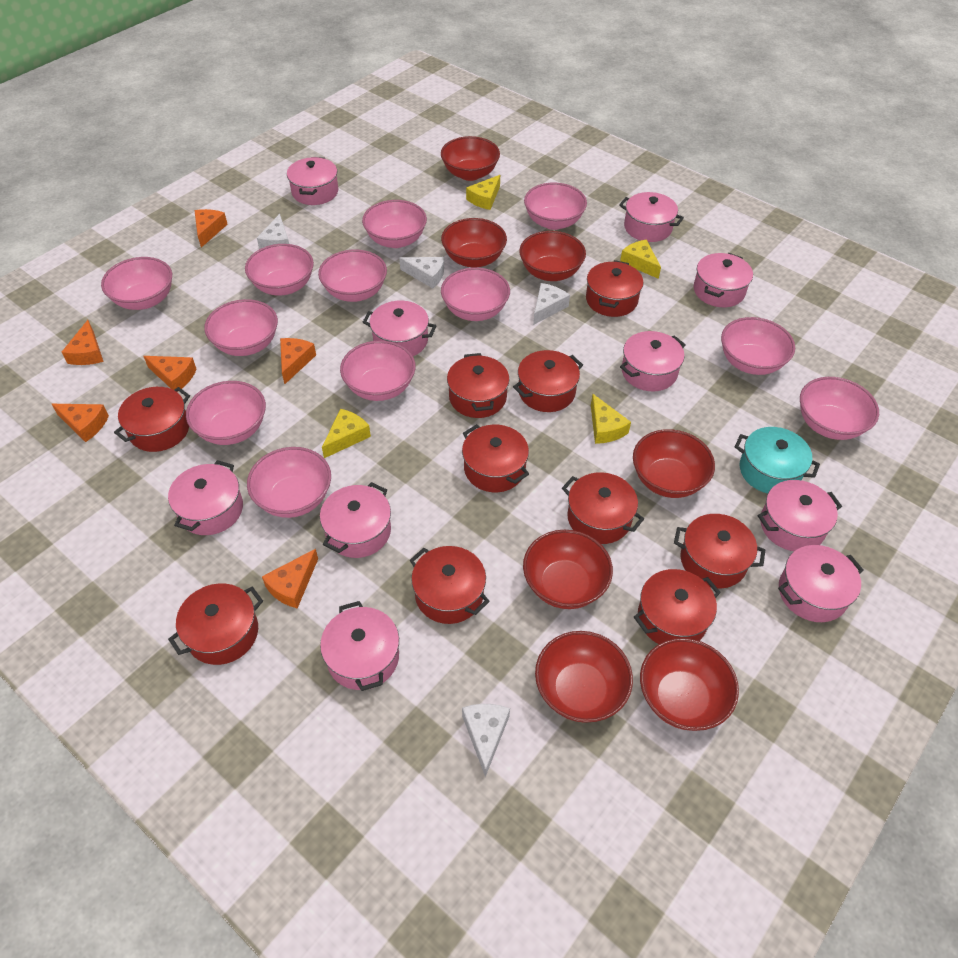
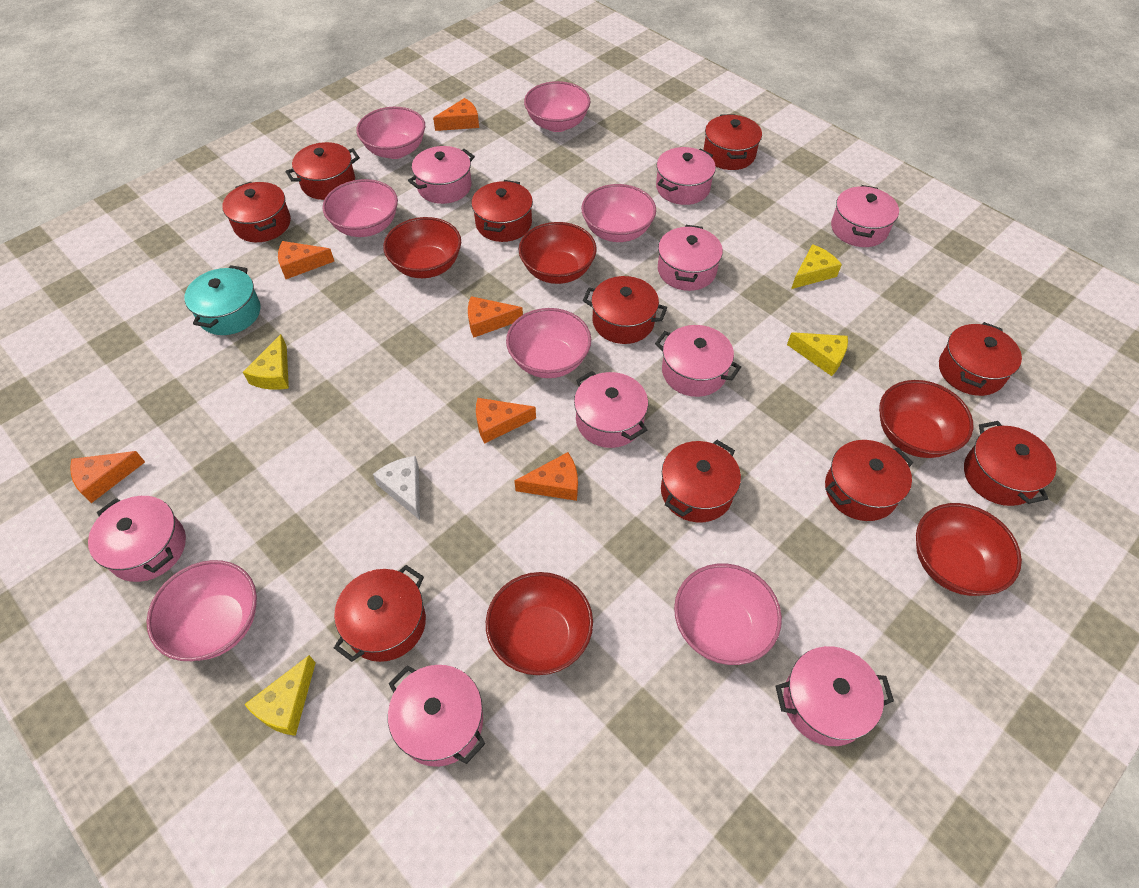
pink bowl: 12 -> 7
pink pot: 10 -> 9
red bowl: 7 -> 5
white cheese: 4 -> 1

